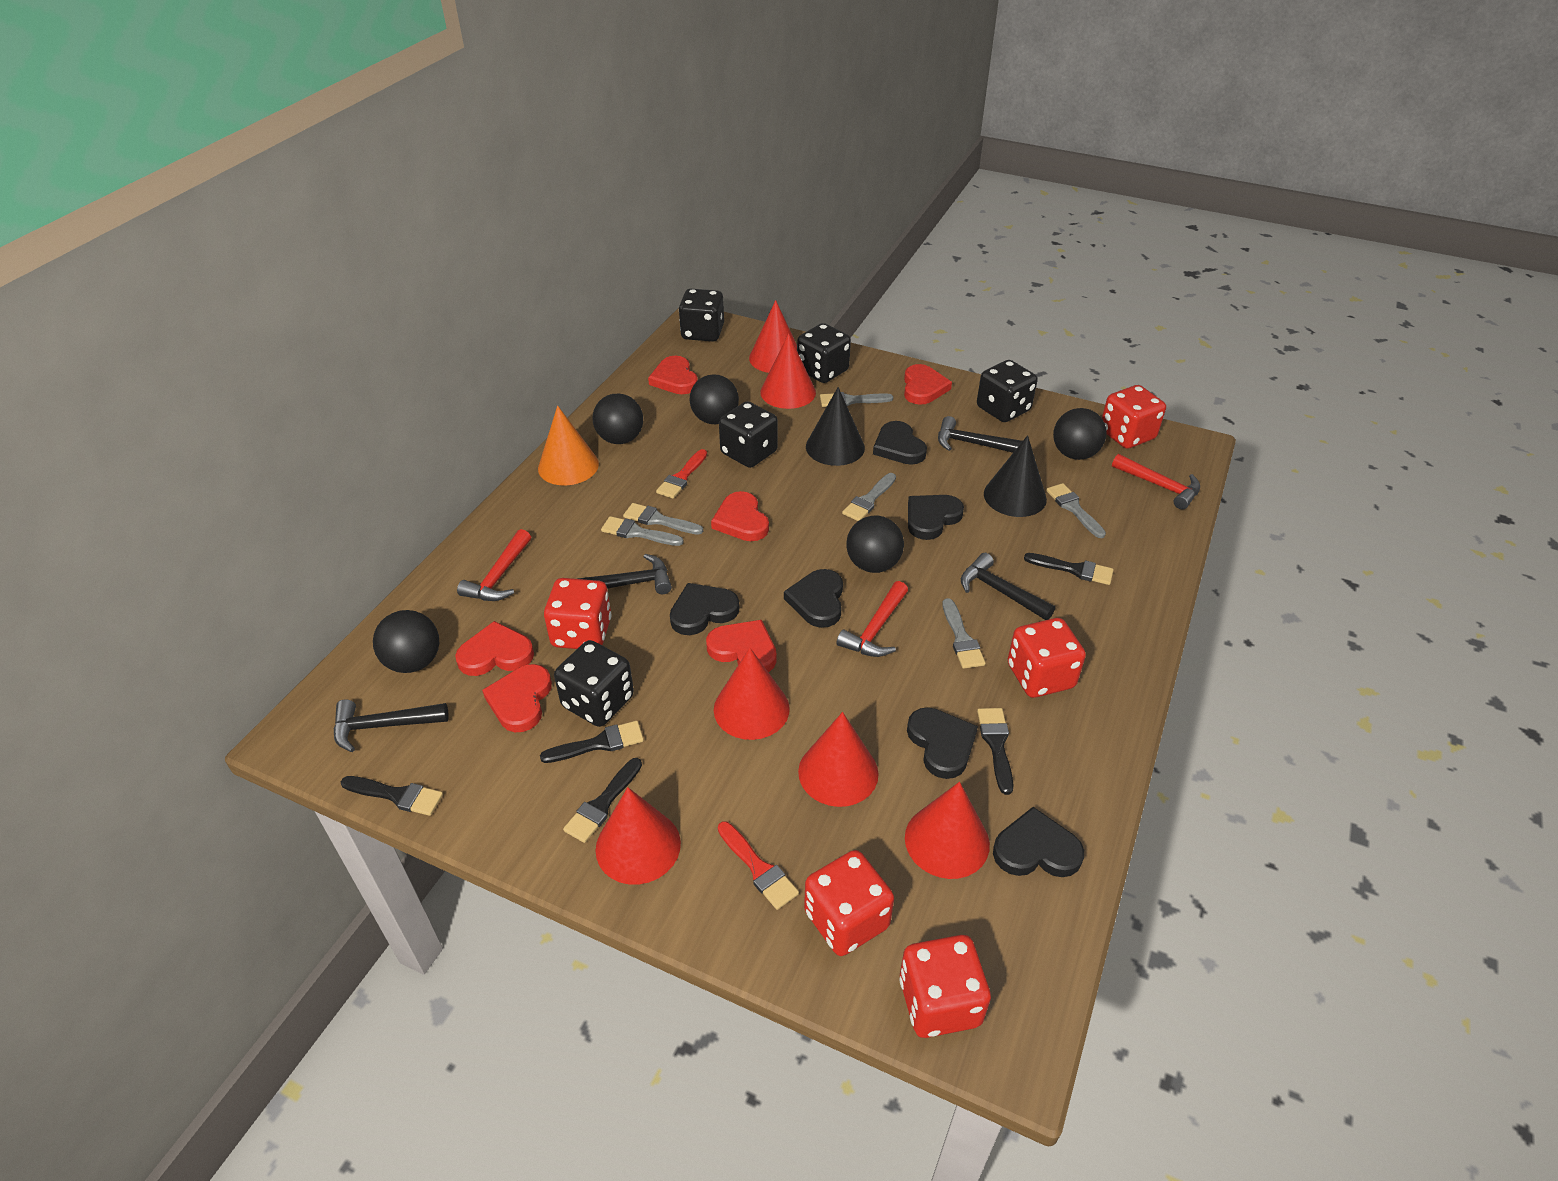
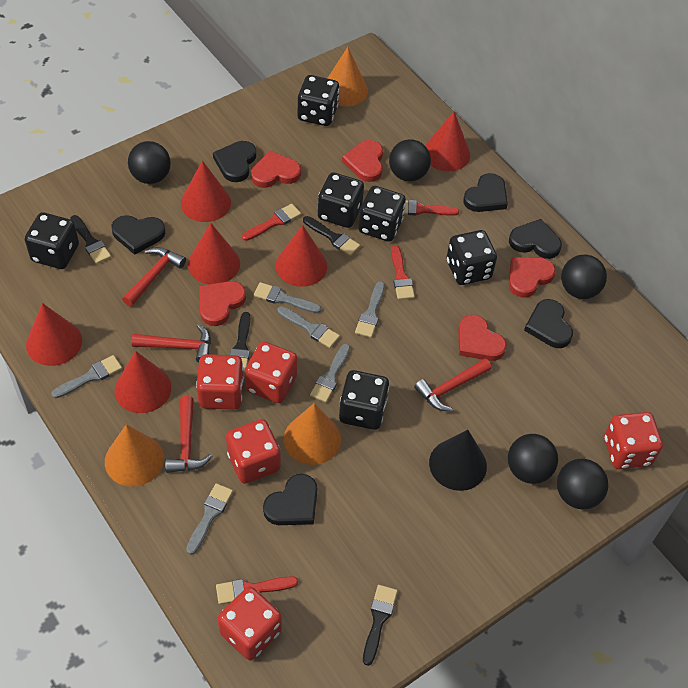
black brush: 5 -> 4
black cone: 2 -> 1
black dice: 5 -> 6
black hammer: 4 -> 0
orange cone: 1 -> 3
red brush: 2 -> 4
red hammer: 3 -> 4
red heart: 6 -> 5

